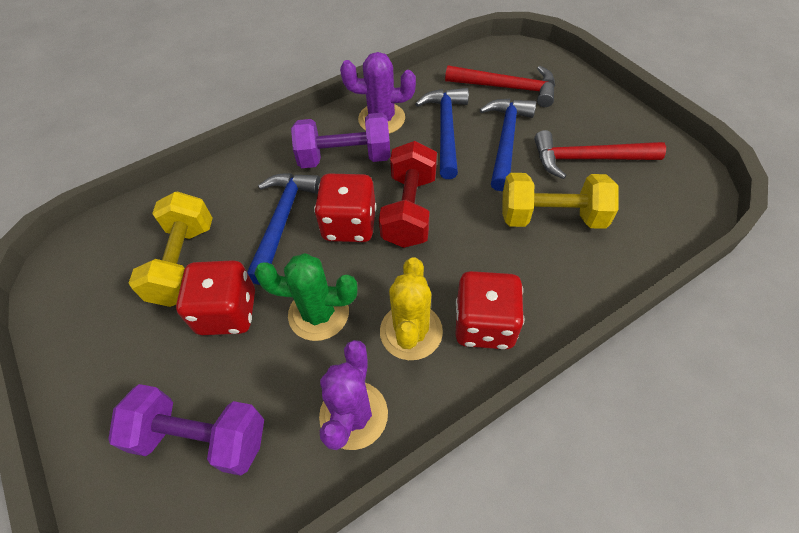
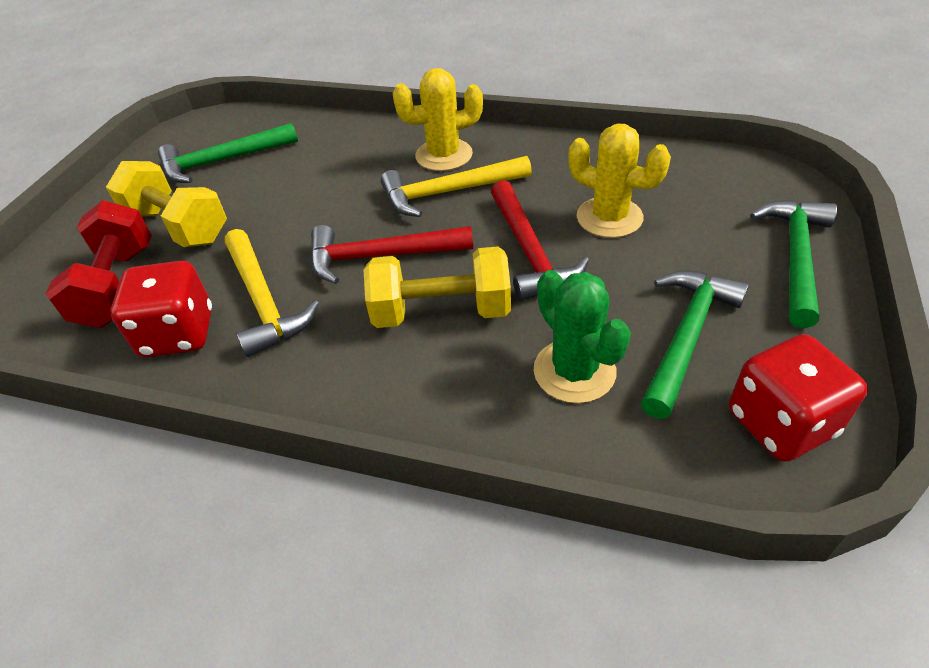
blue hammer: 3 -> 0
green hammer: 0 -> 3
purple cactus: 2 -> 0
purple dumbbell: 2 -> 0
red dice: 3 -> 2
yellow cactus: 1 -> 2
yellow hammer: 0 -> 2

